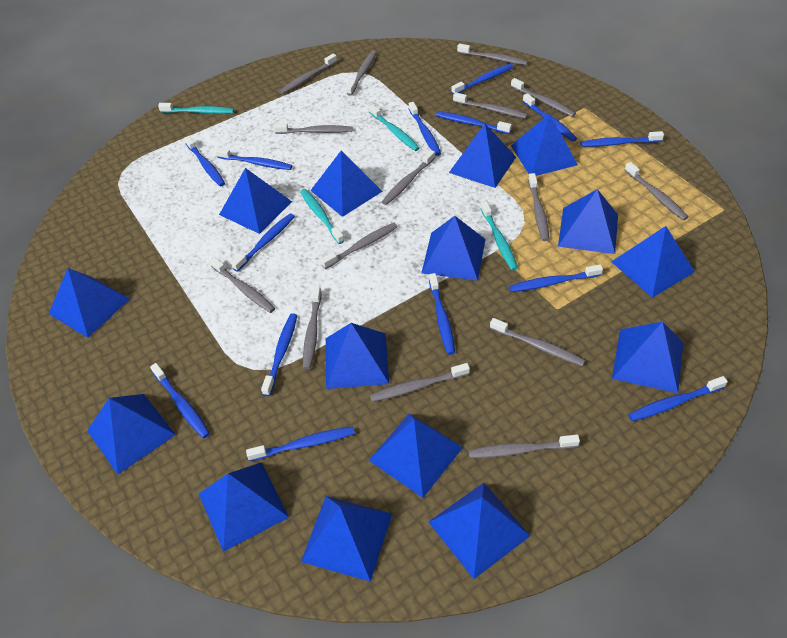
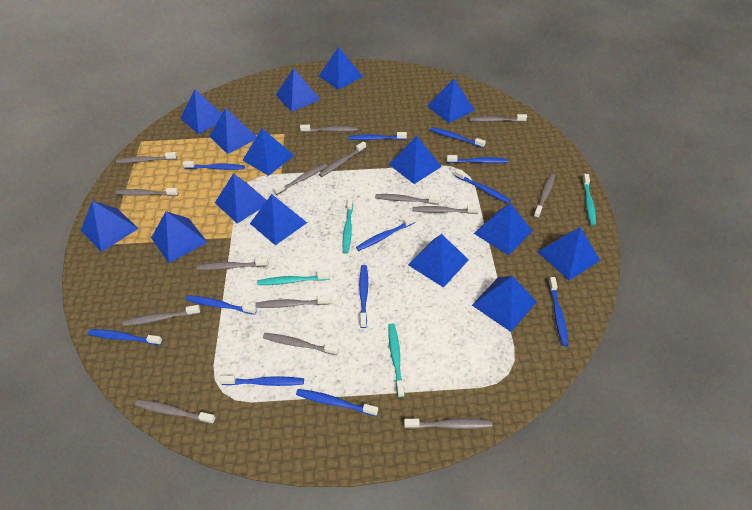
blue toothbrush: 14 -> 12

